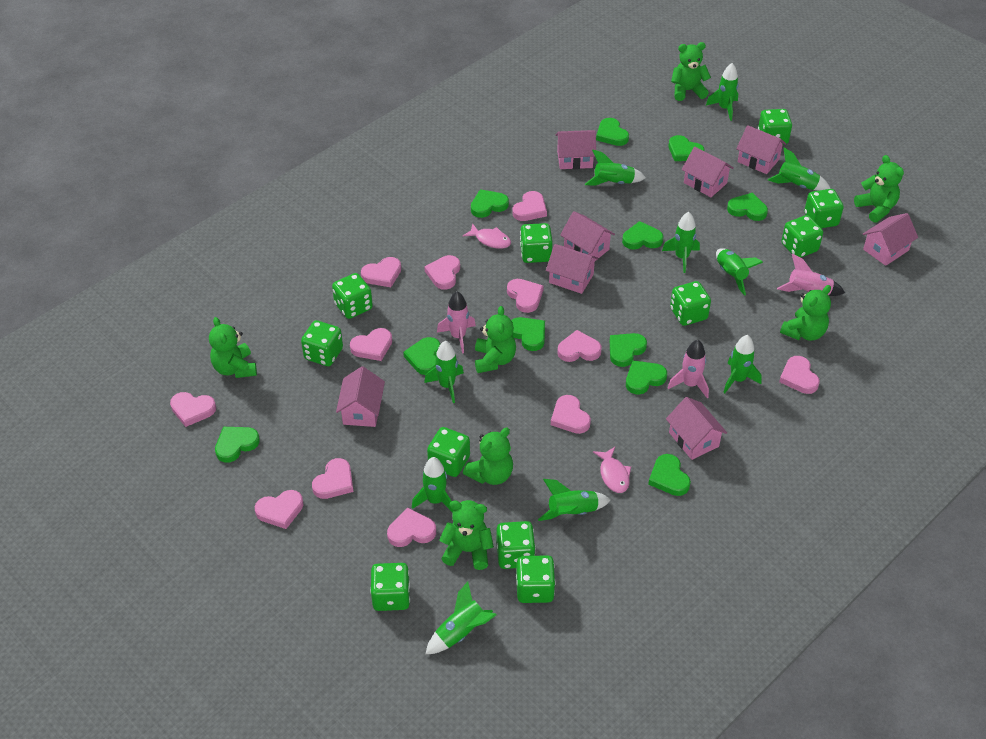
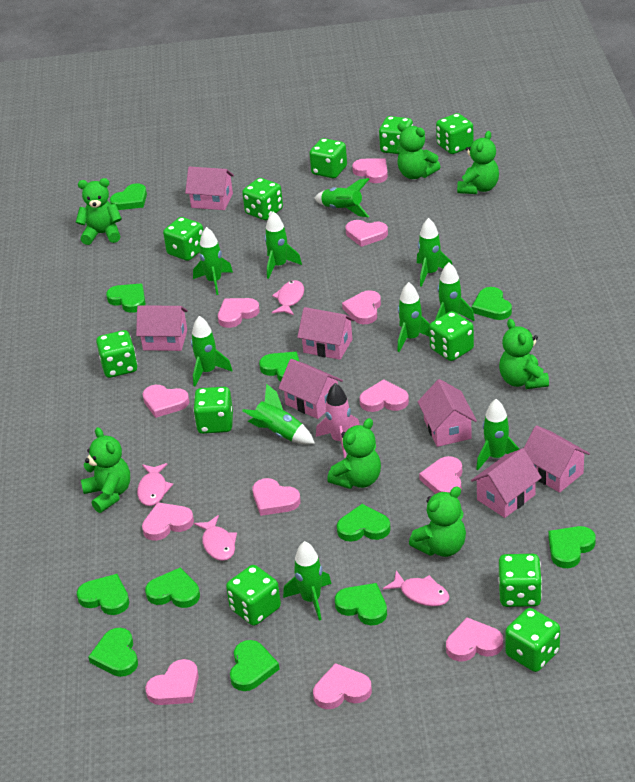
pink fish: 2 -> 4
pink house: 8 -> 7
pink rocket: 3 -> 1

